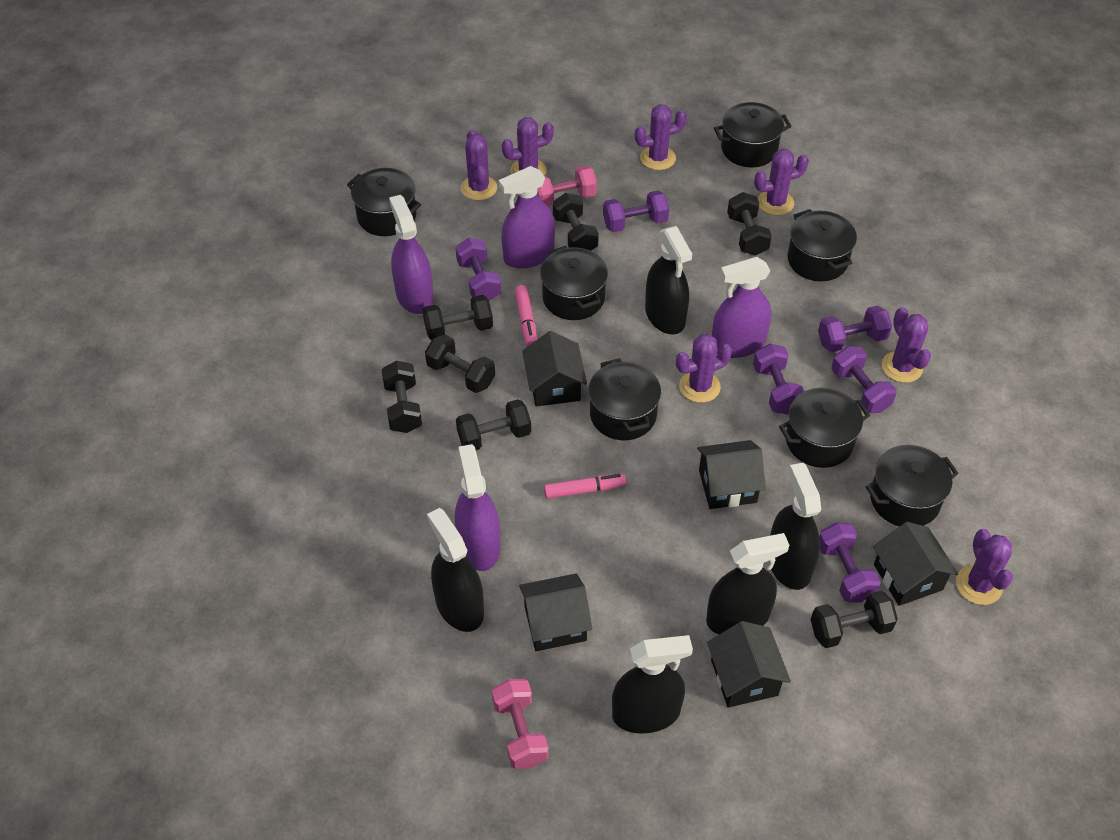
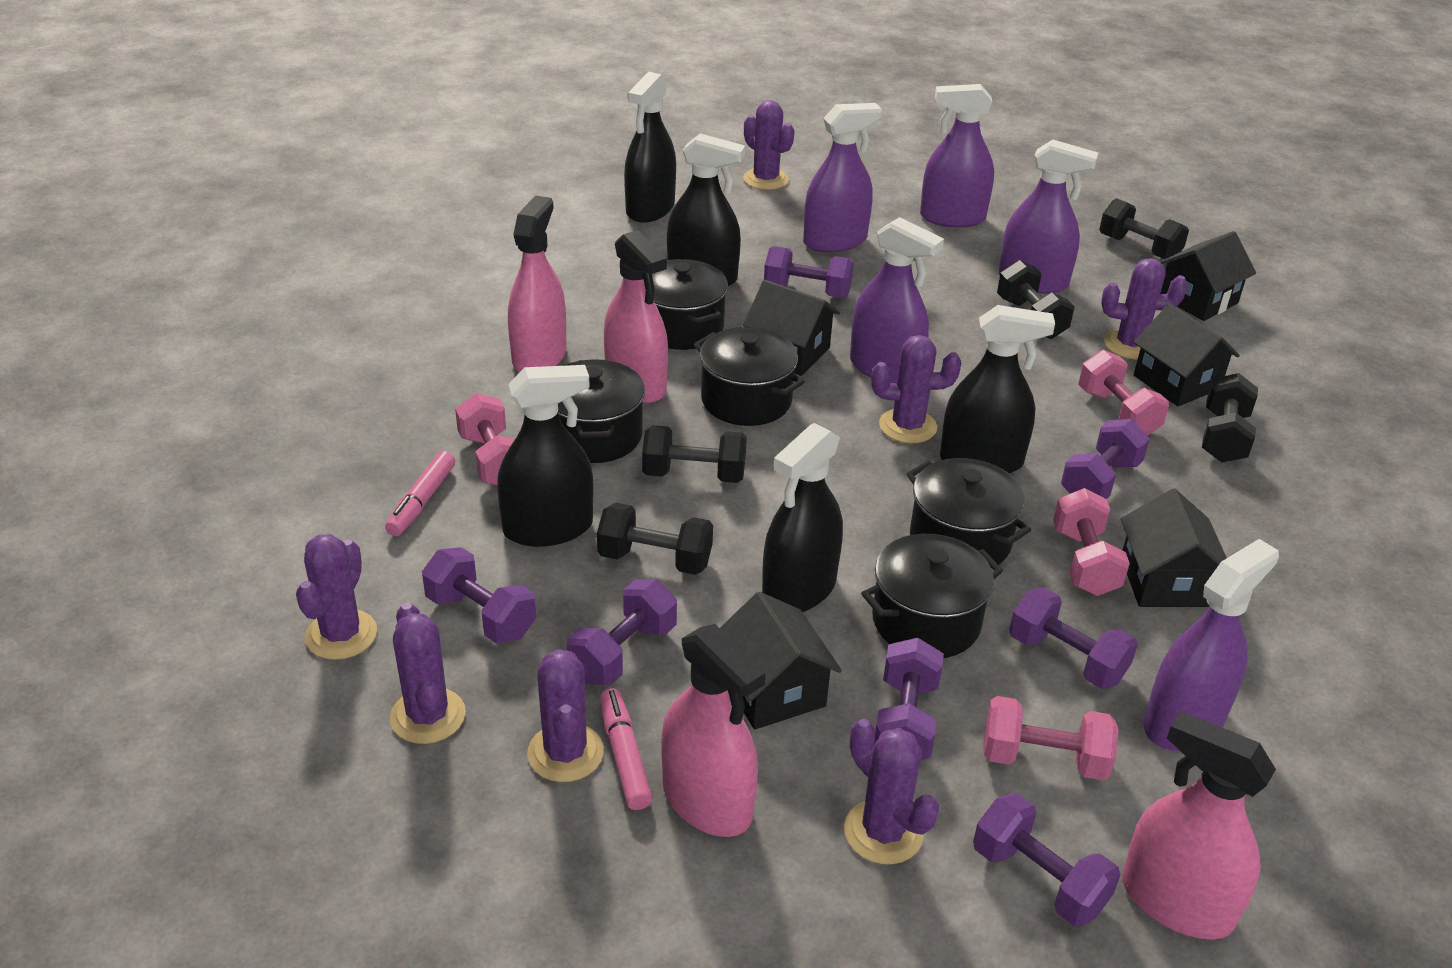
black dumbbell: 7 -> 5
black pot: 7 -> 5
pink dumbbell: 2 -> 4
pink spray bottle: 0 -> 4
purple dumbbell: 6 -> 7
purple spray bottle: 4 -> 5

